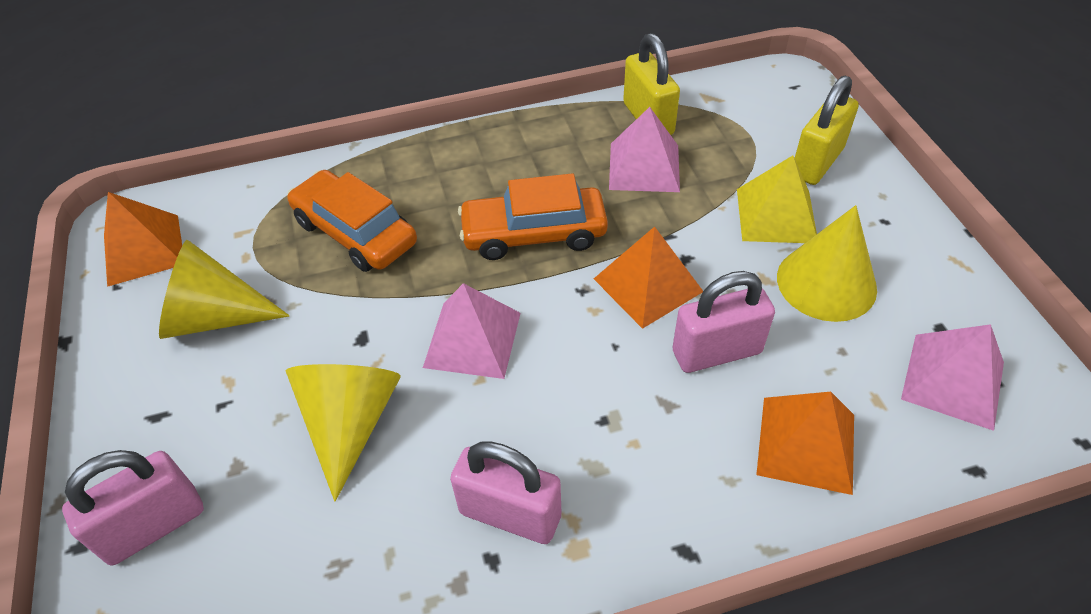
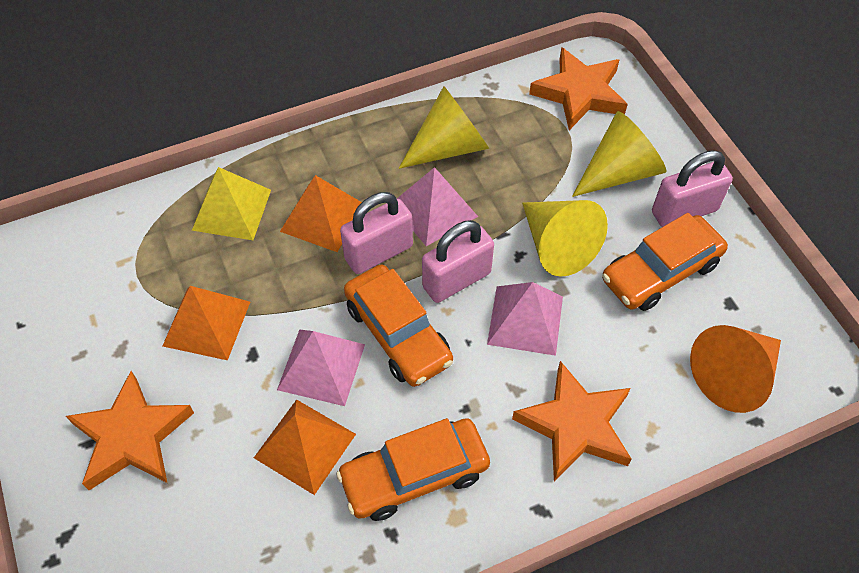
orange car: 2 -> 3
orange cone: 0 -> 1
orange star: 0 -> 3
yellow padlock: 2 -> 0

